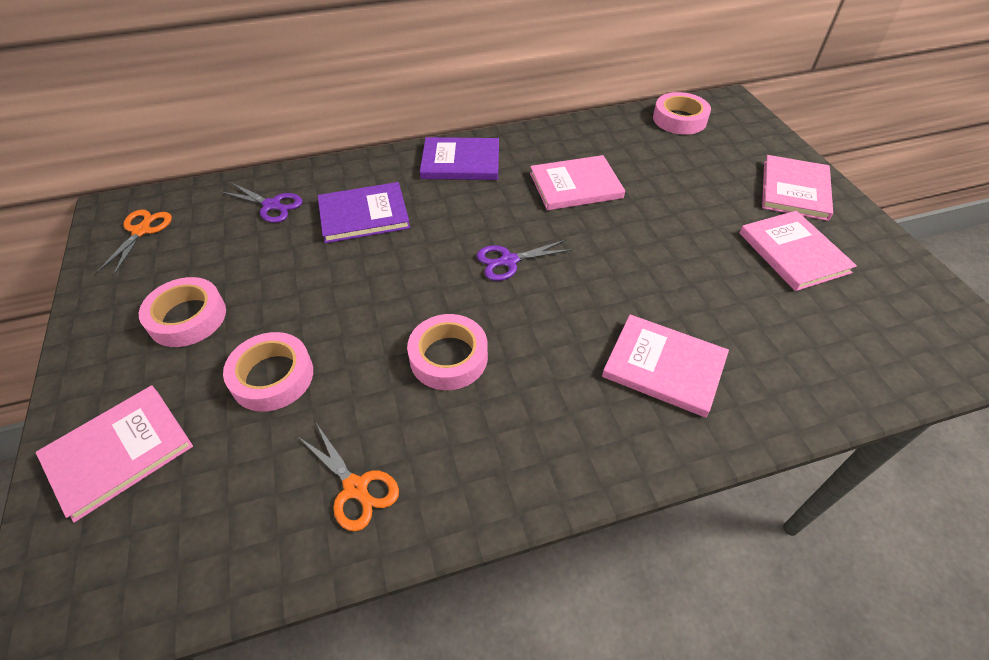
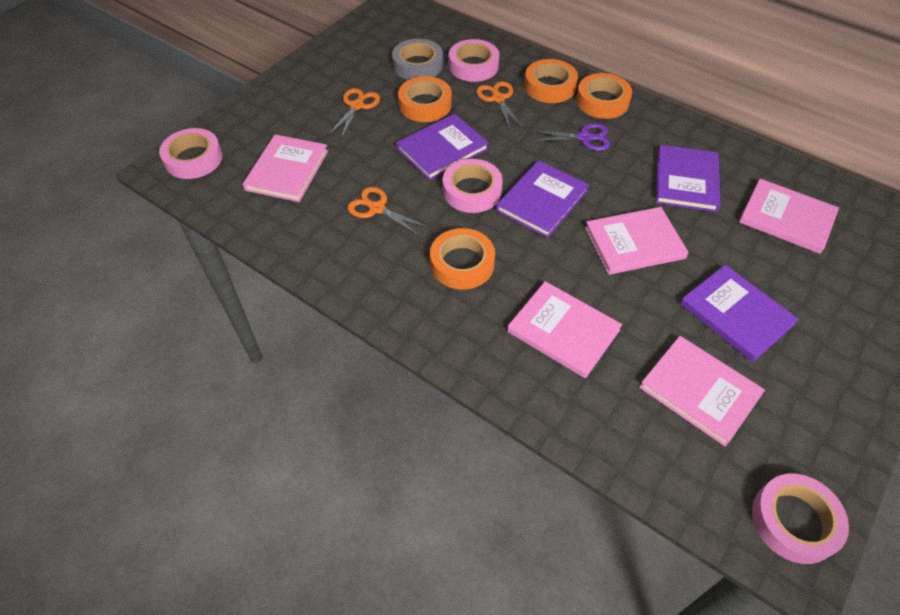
grey tape: 0 -> 1
orange scissors: 2 -> 3
orange tape: 0 -> 4
purple book: 2 -> 4
purple scissors: 2 -> 1

